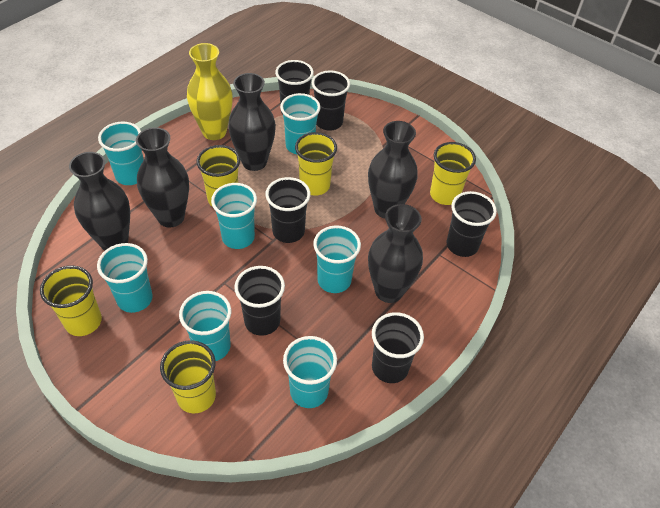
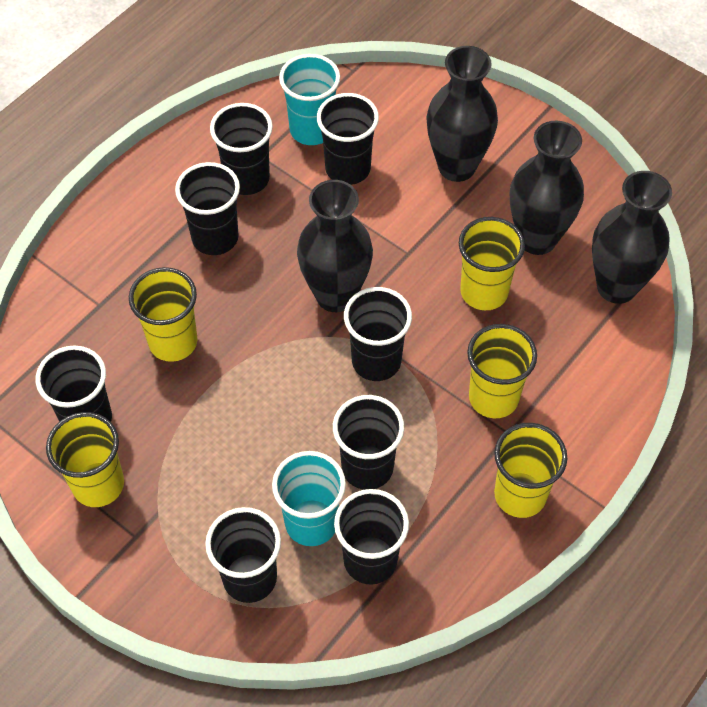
black cup: 6 -> 8
black vase: 5 -> 4
turquoise cup: 7 -> 2
yellow vase: 1 -> 0

